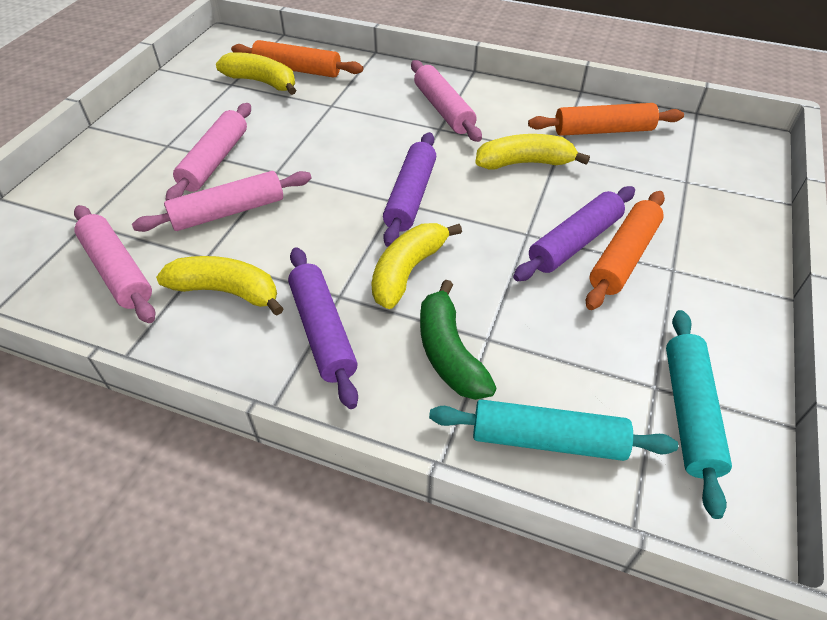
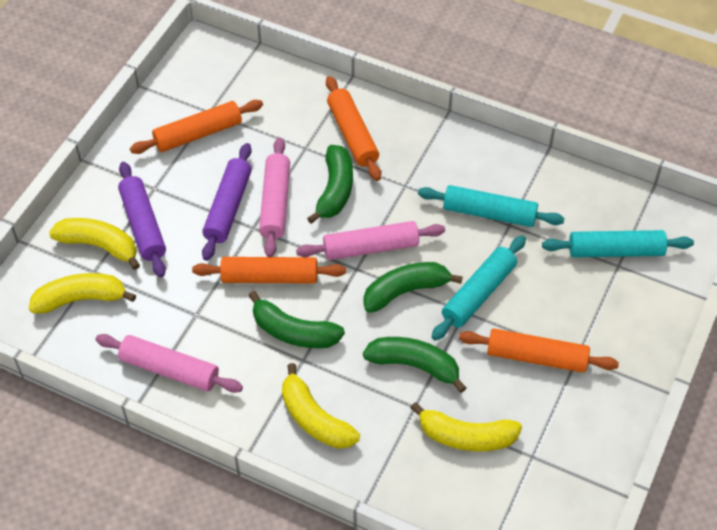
green banana: 1 -> 4
orange rolling pin: 3 -> 4
pink rolling pin: 4 -> 3
purple rolling pin: 3 -> 2
turquoise rolling pin: 2 -> 3

